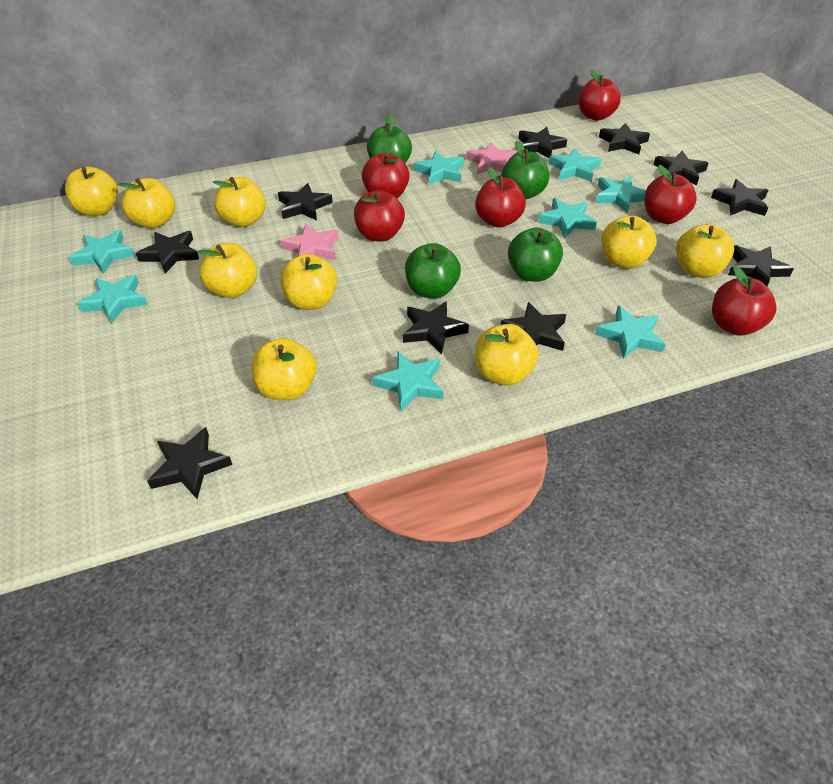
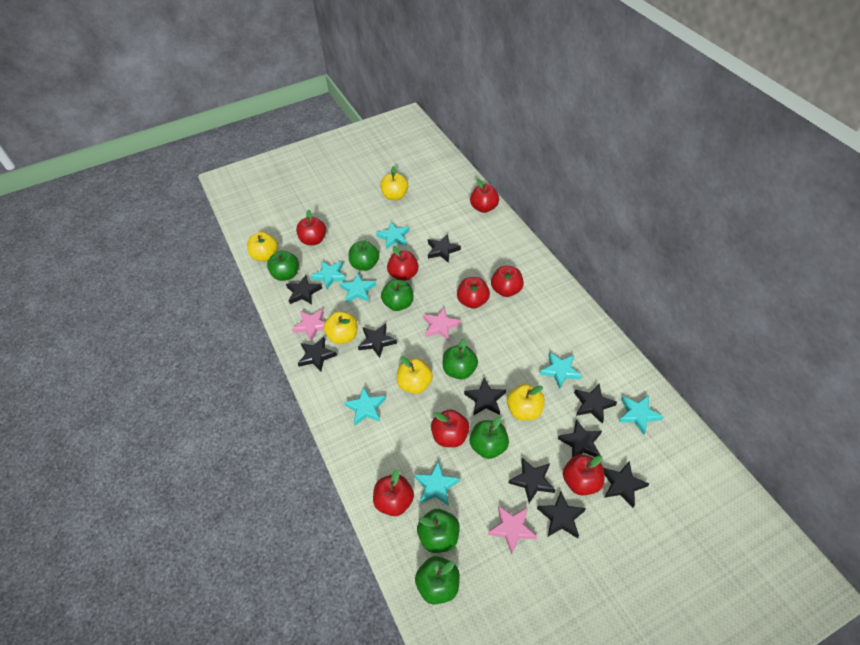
green apple: 4 -> 7
pink star: 2 -> 3
red apple: 6 -> 8
turquoise star: 8 -> 7
yellow apple: 9 -> 5

